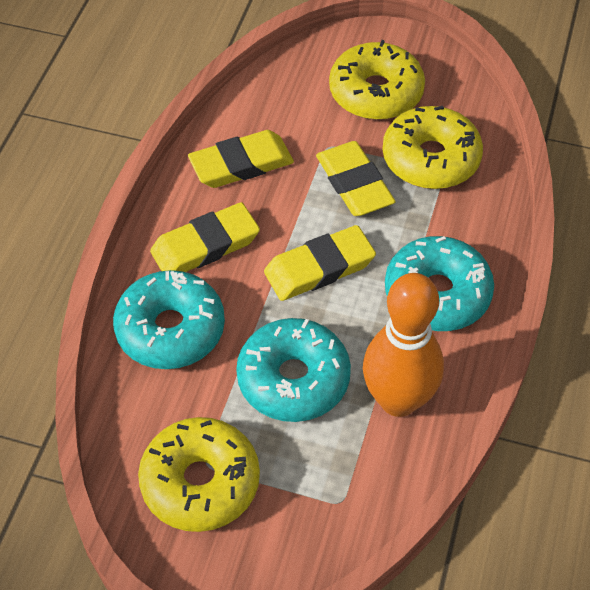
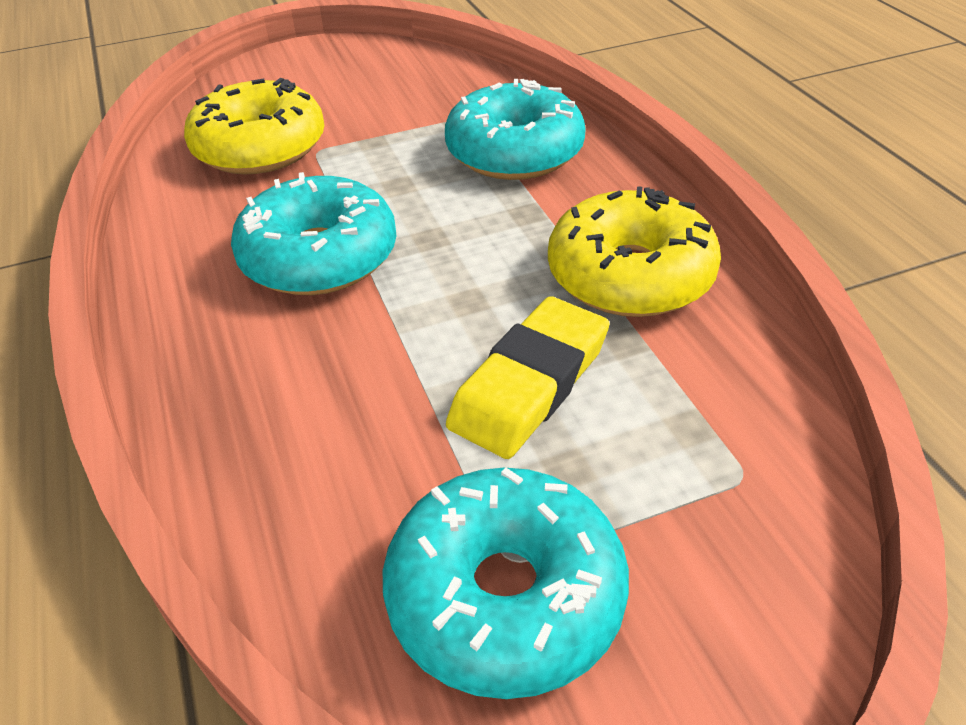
orange bowling pin: 1 -> 0
yellow donut: 3 -> 2
yellow eraser: 4 -> 1

